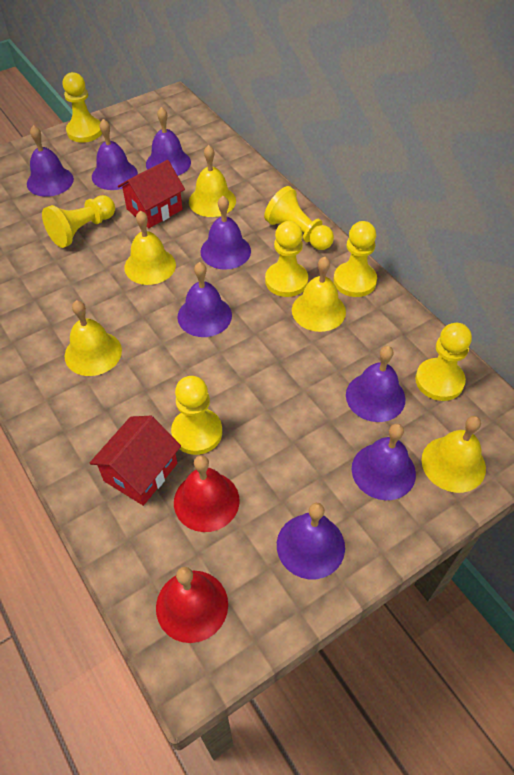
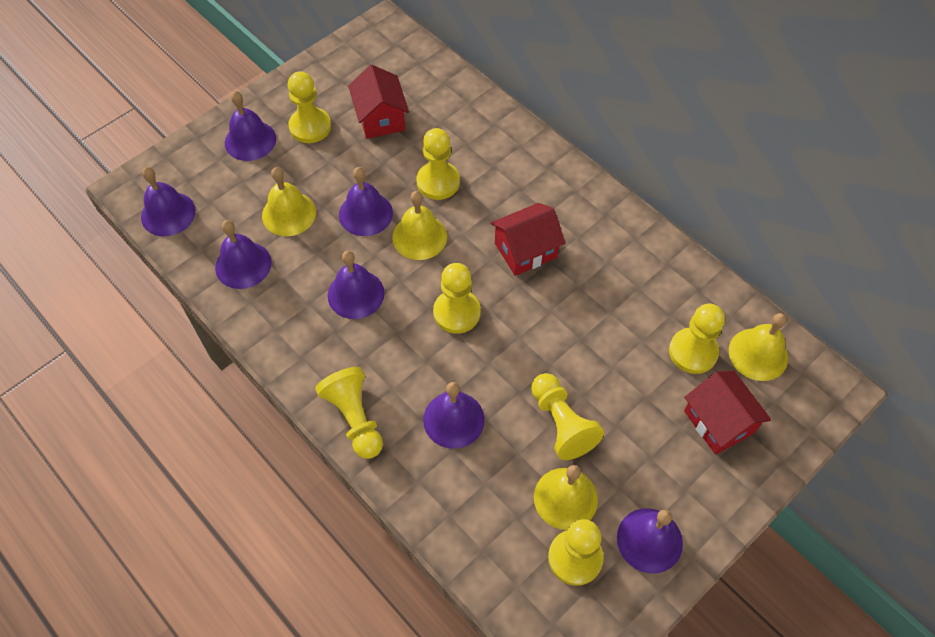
purple bell: 8 -> 7
red bell: 2 -> 0
red house: 2 -> 3
yellow bell: 5 -> 4

